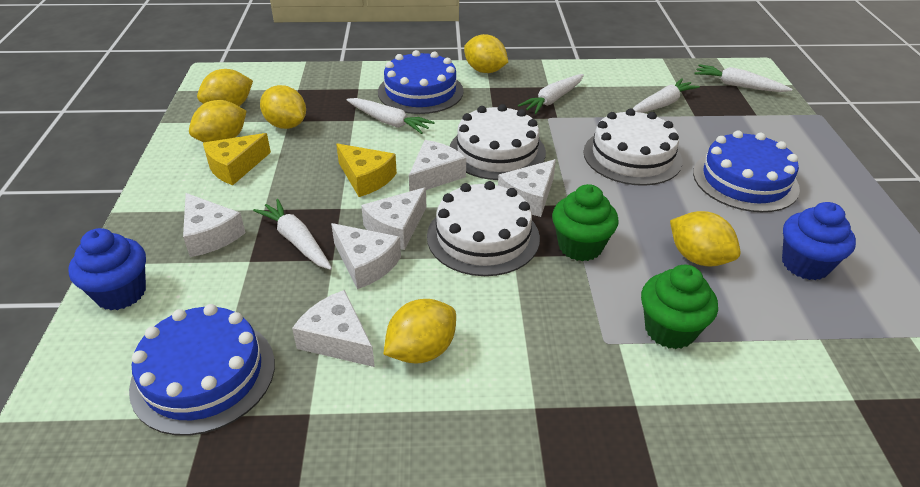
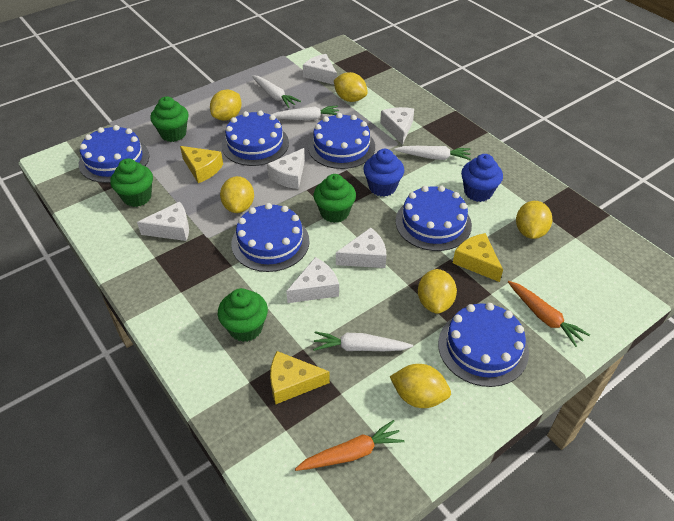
blue cake: 3 -> 6
green cupcake: 2 -> 4
orange carrot: 0 -> 2
white cake: 3 -> 0
white carrot: 5 -> 4
yellow cheese: 2 -> 3

